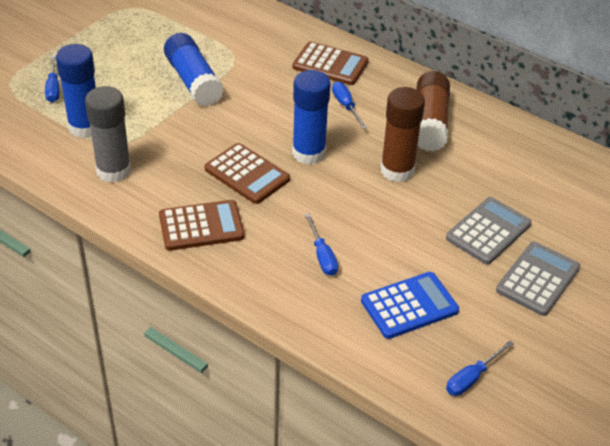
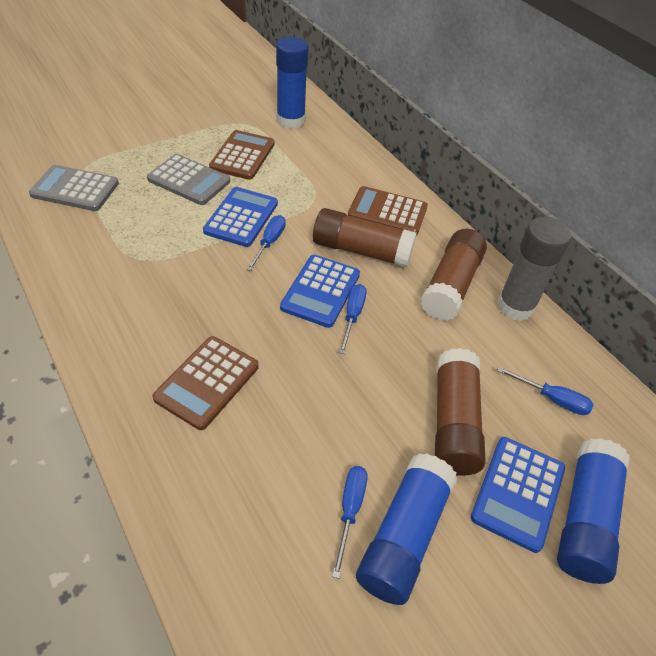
blue calculator: 1 -> 3
brown glue stick: 2 -> 3

